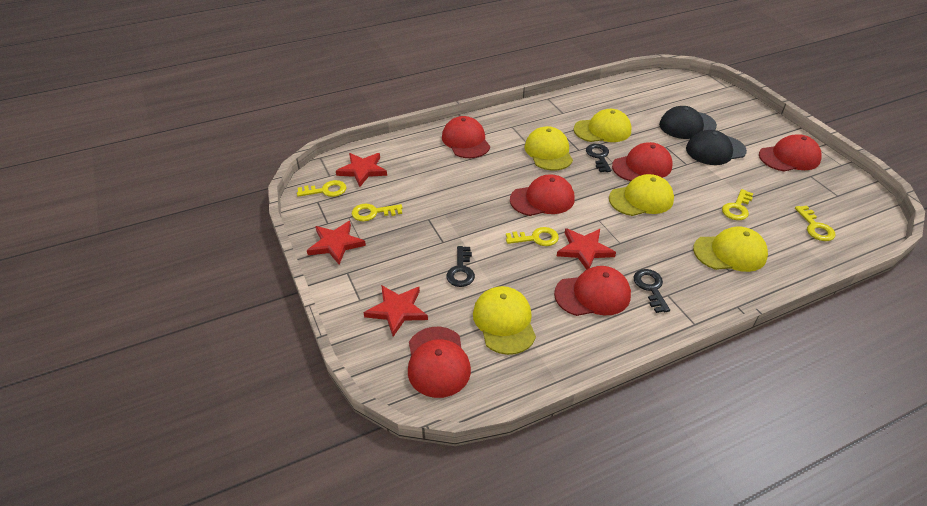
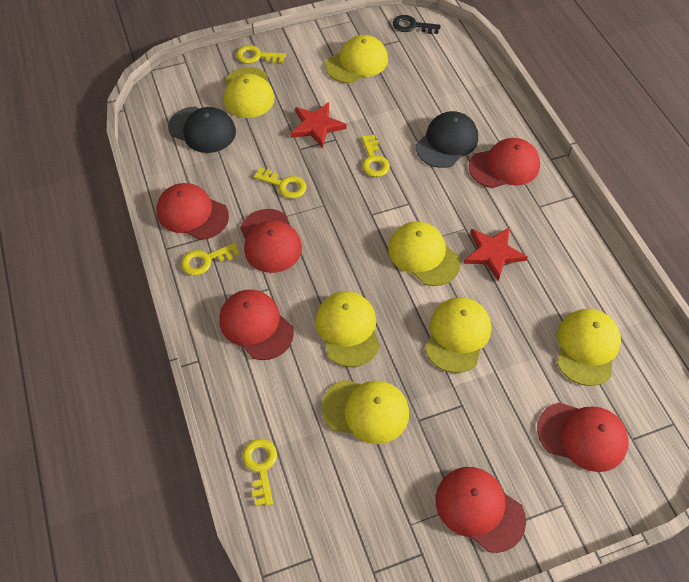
black key: 3 -> 1
red star: 4 -> 2
yellow cap: 5 -> 7

